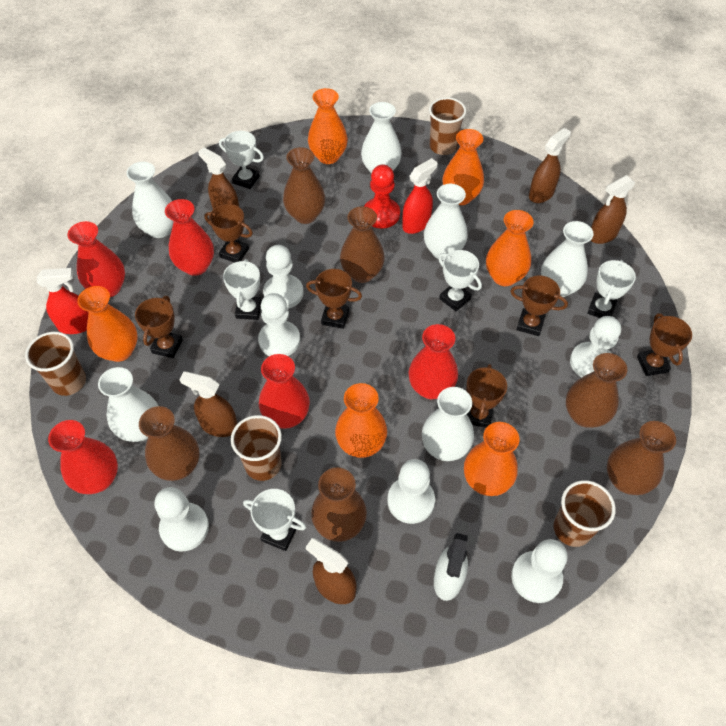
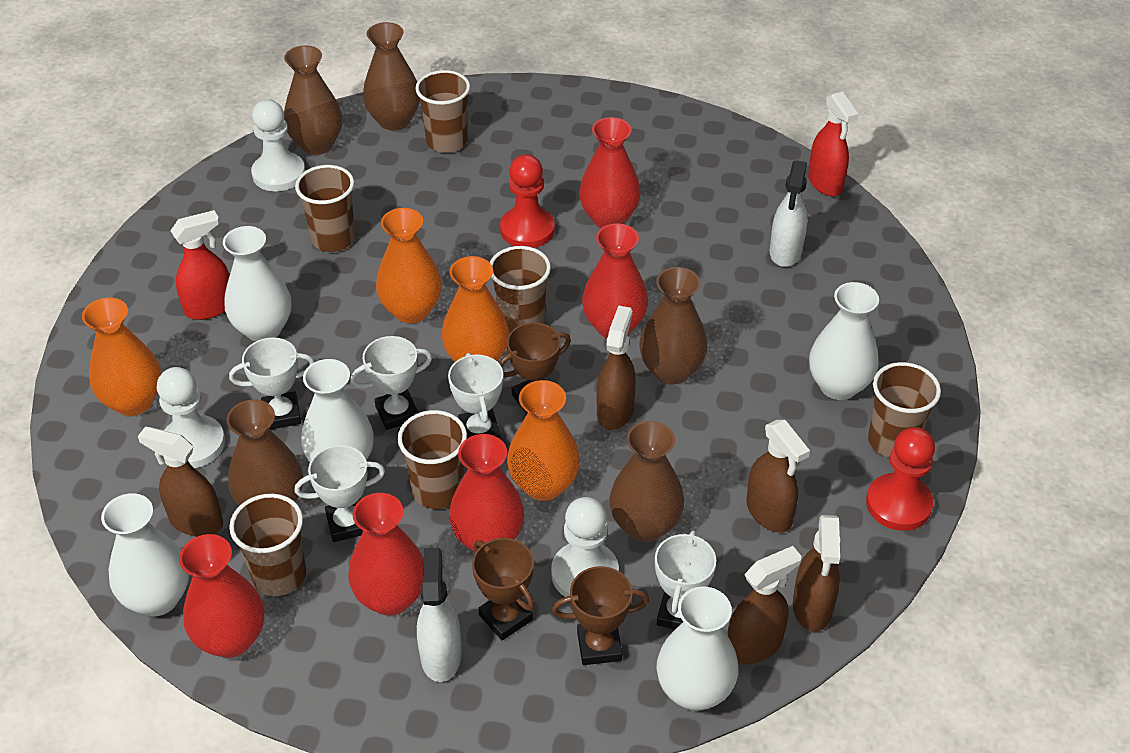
brown cup: 4 -> 6
brown trophy: 6 -> 3
brown vase: 6 -> 5
orange vase: 6 -> 4
red pawn: 1 -> 2
white pawn: 6 -> 3
white spray bottle: 1 -> 2
white vase: 6 -> 5

